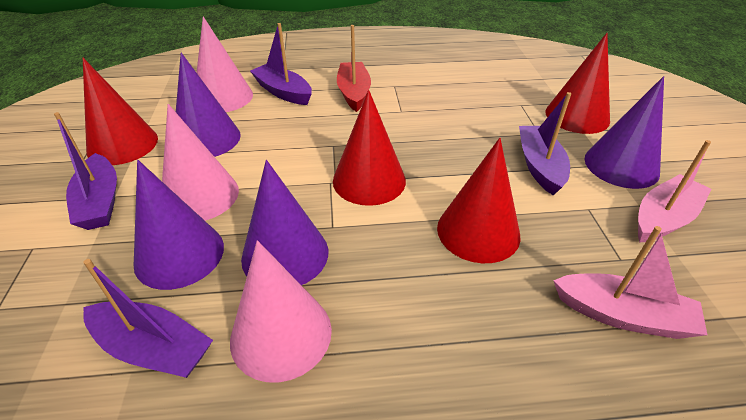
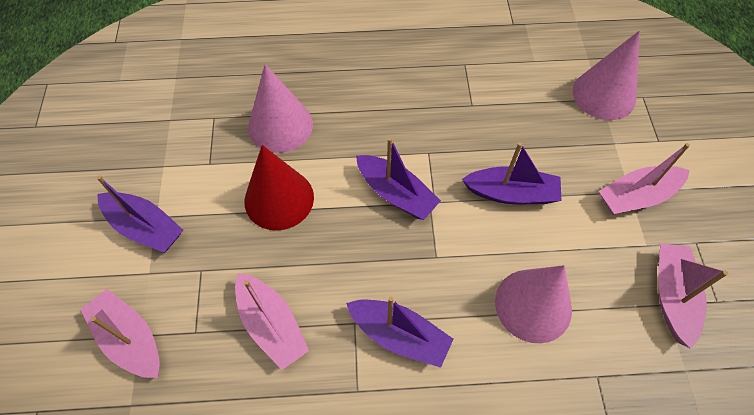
pink boat: 2 -> 4
purple cone: 4 -> 0
red boat: 1 -> 0
red cone: 4 -> 1

